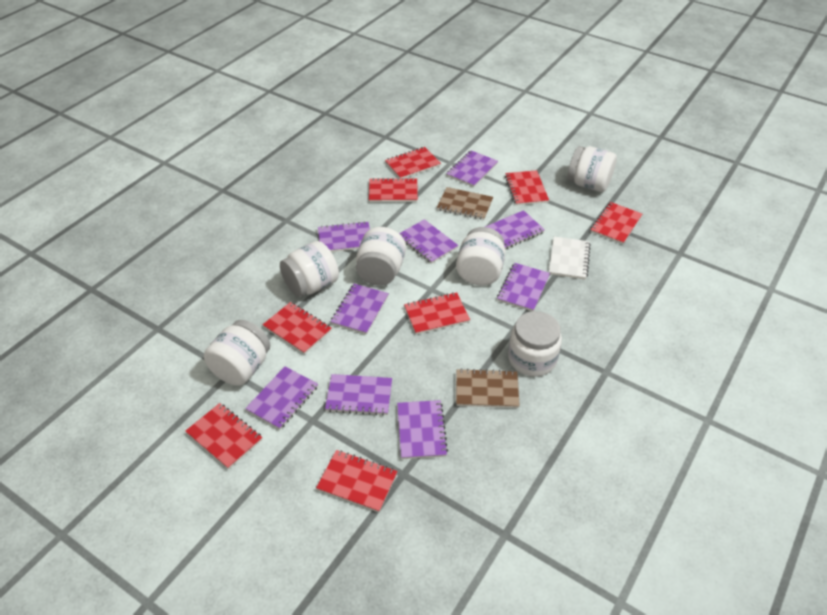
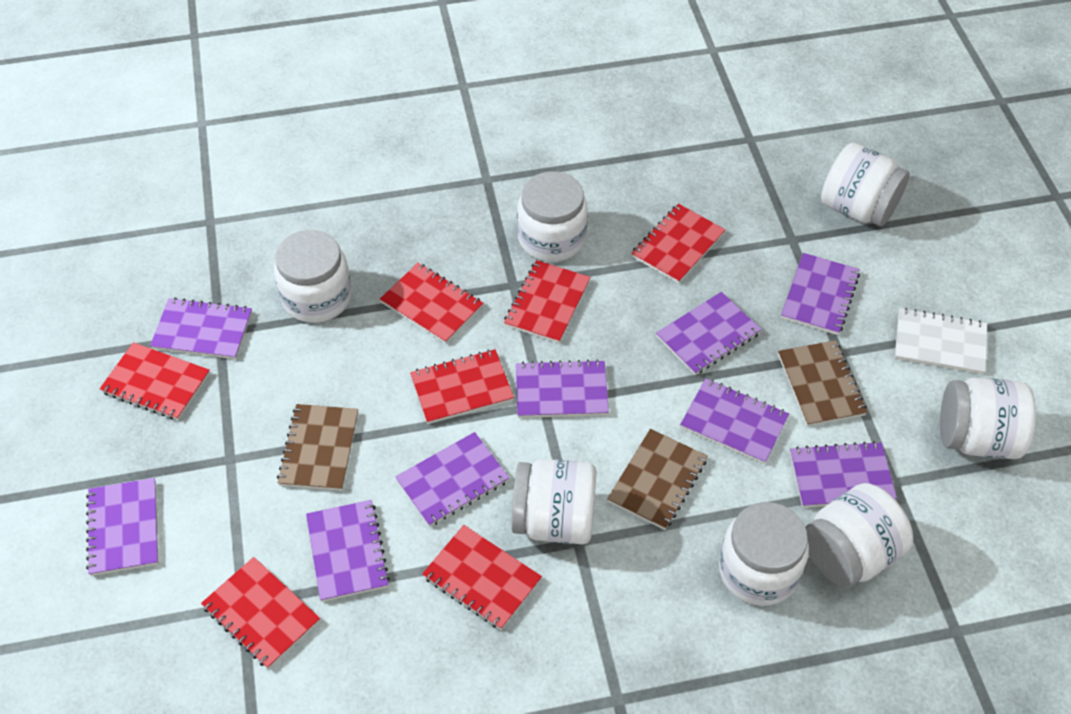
brown notebook: 2 -> 3
red notebook: 8 -> 7
white jar: 6 -> 7

